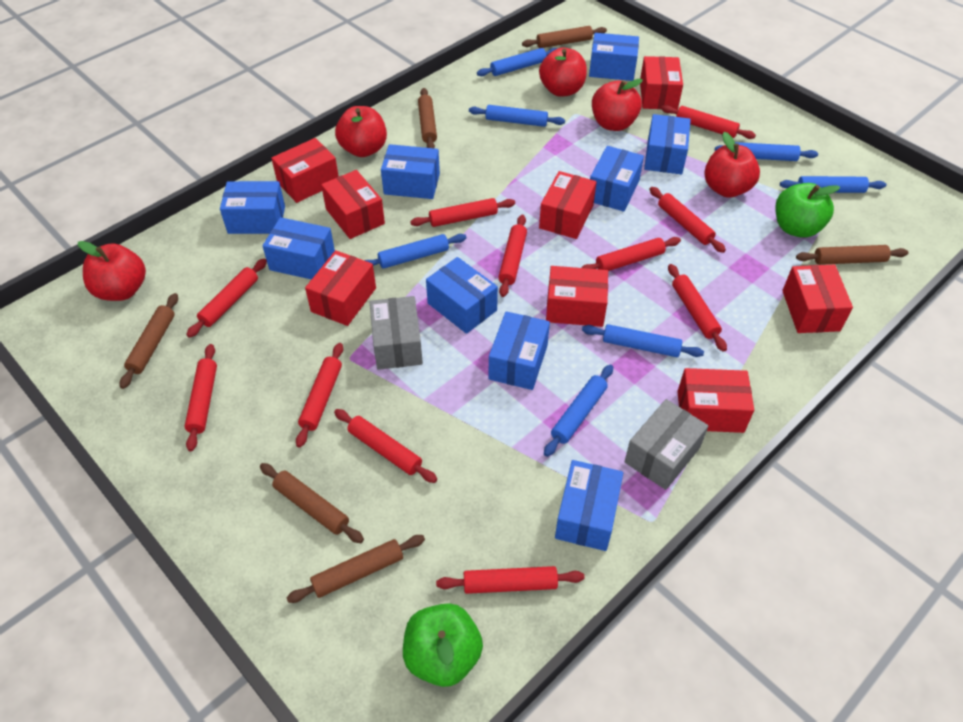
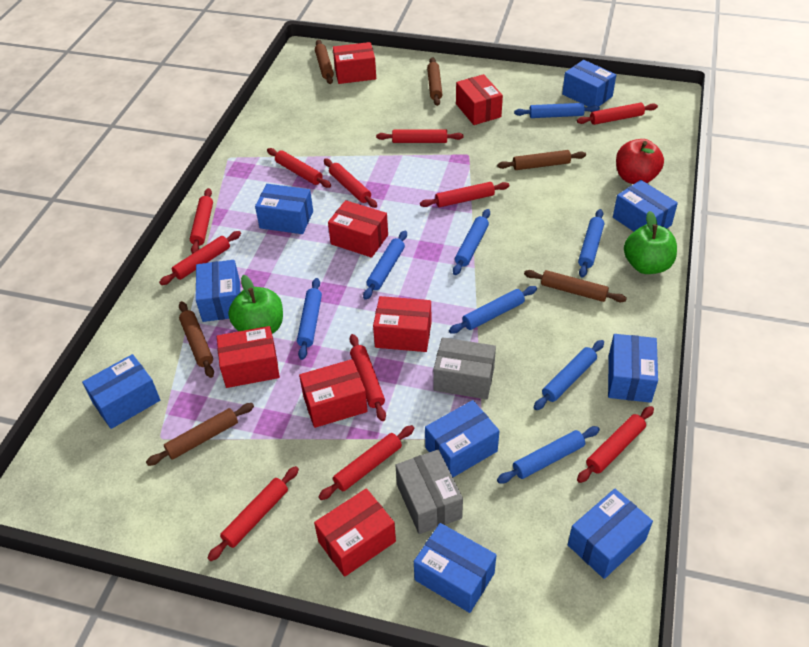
blue rolling pin: 7 -> 8
red apple: 5 -> 1
red box: 8 -> 7

